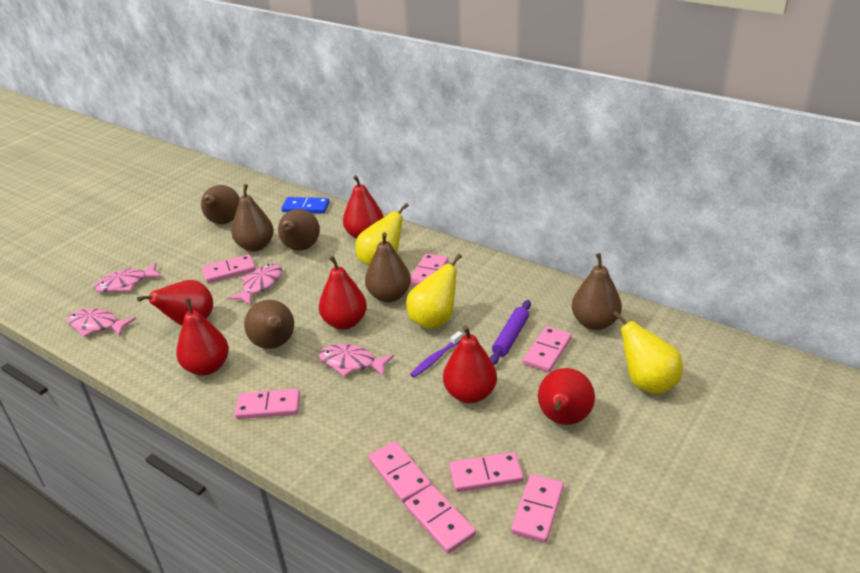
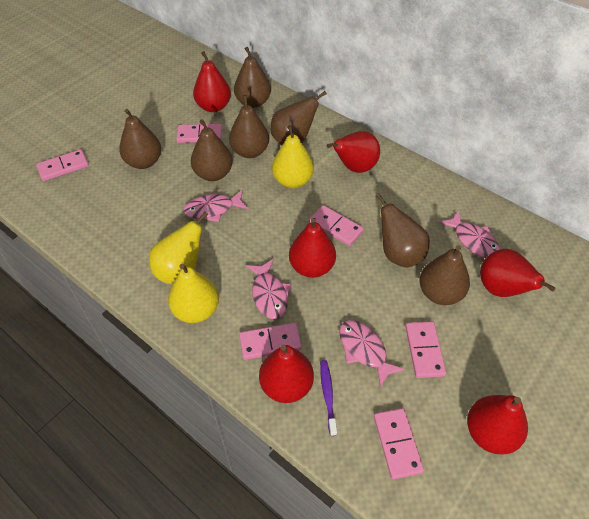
blue domino: 1 -> 0
brown pear: 6 -> 7
pink domino: 8 -> 6
purple rolling pin: 1 -> 0

